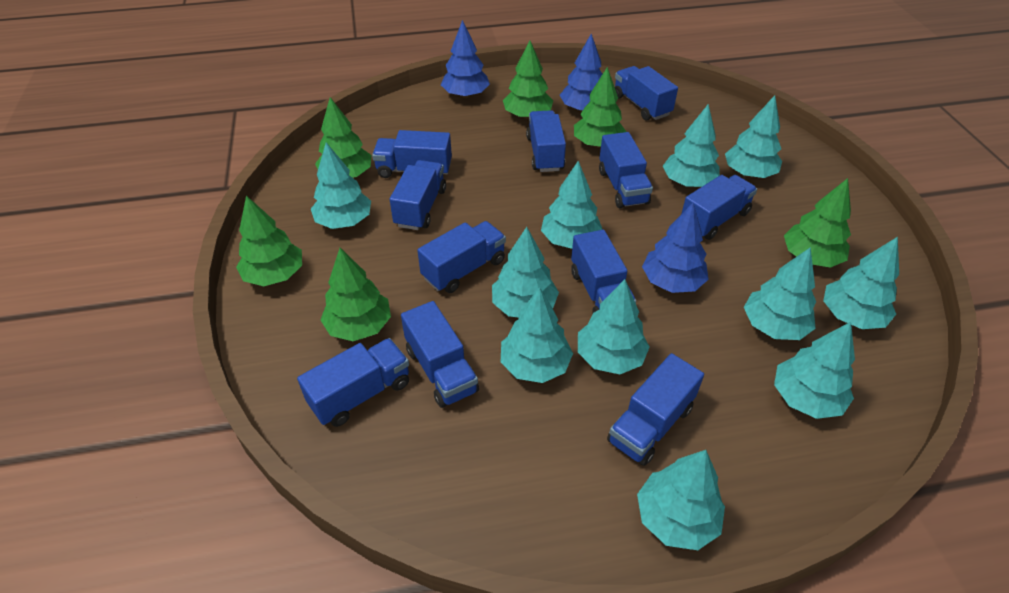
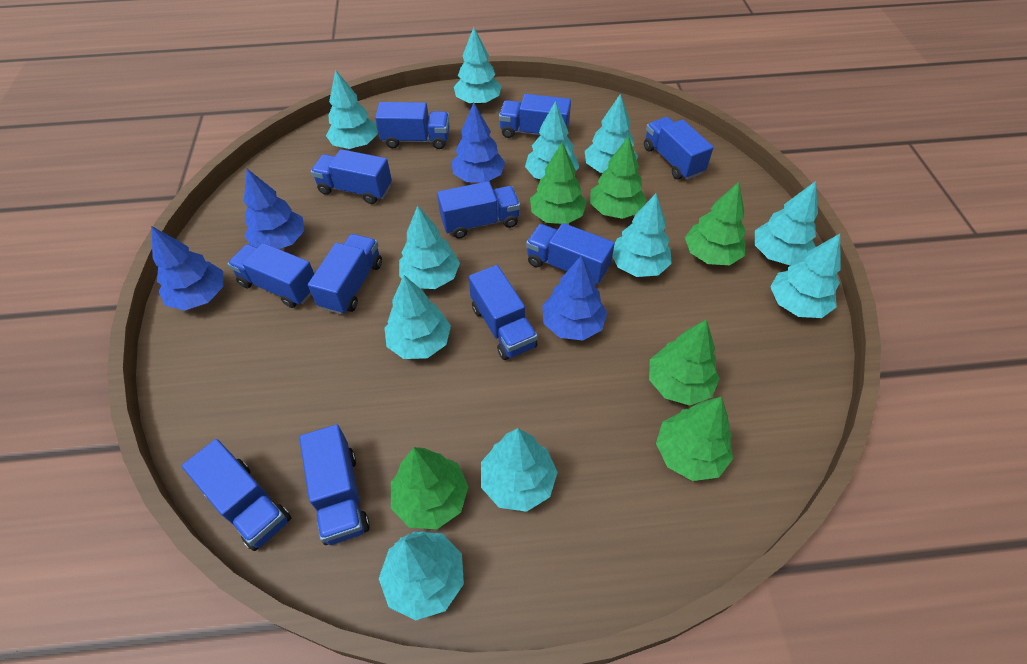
blue tree: 3 -> 4

